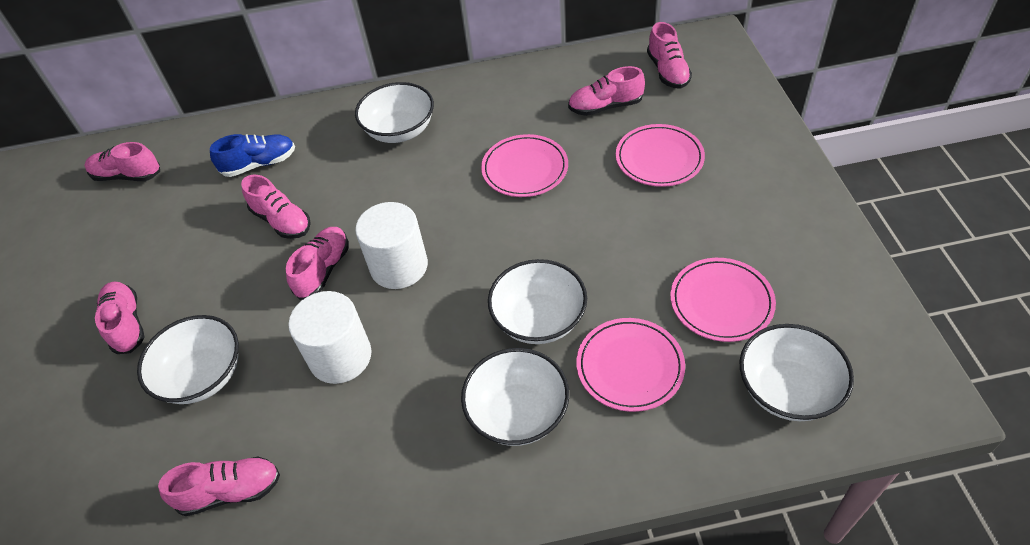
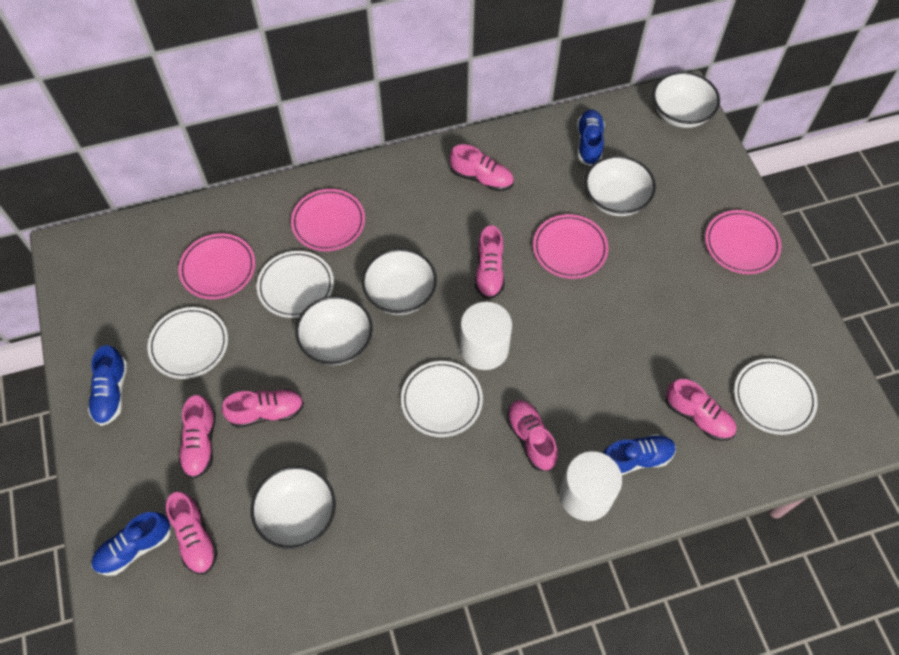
blue shoe: 1 -> 4
white plate: 0 -> 4

